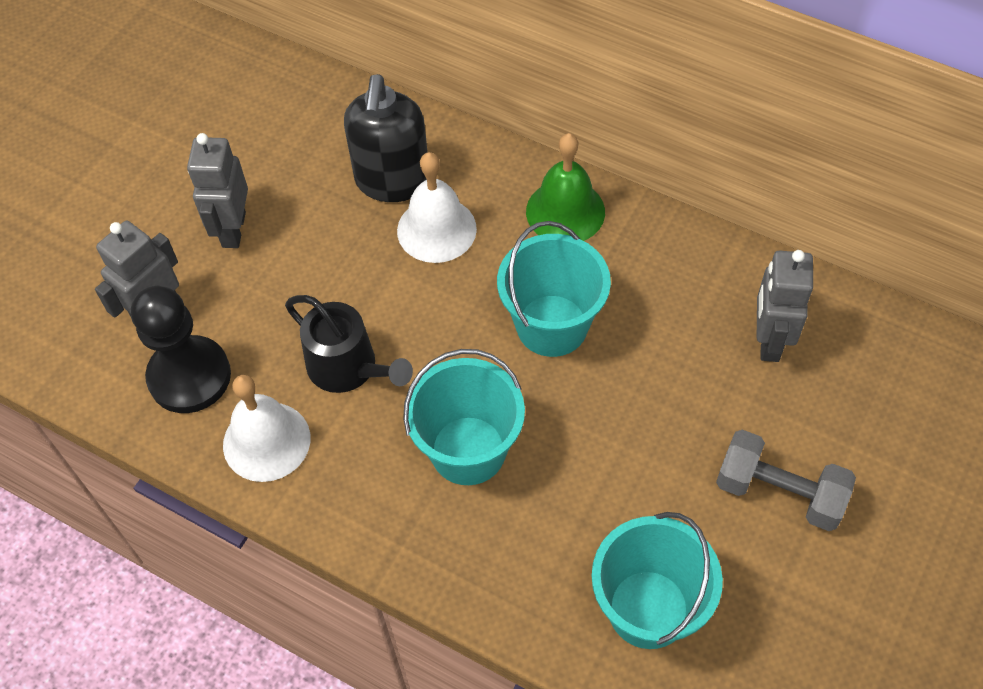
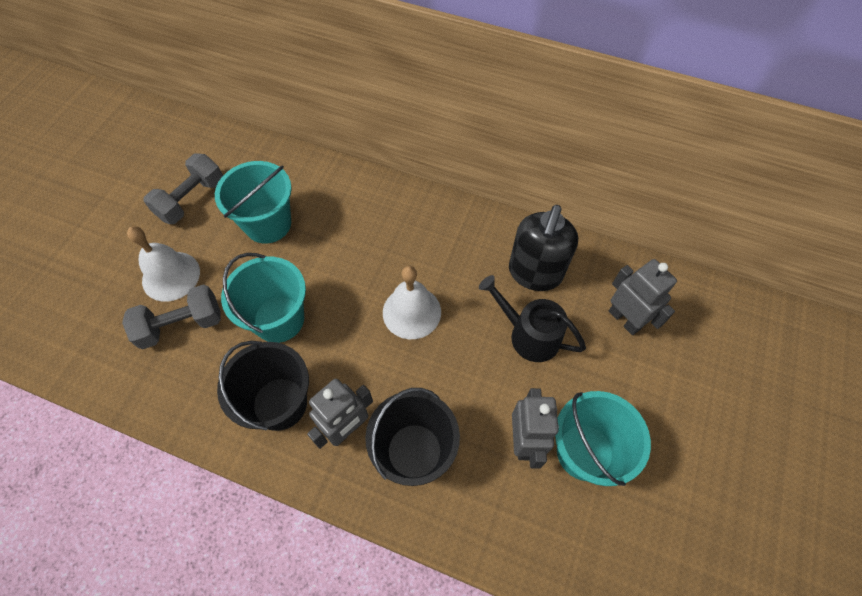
black bucket: 0 -> 2
black pawn: 1 -> 0
green bell: 1 -> 0
grey dumbbell: 1 -> 2

